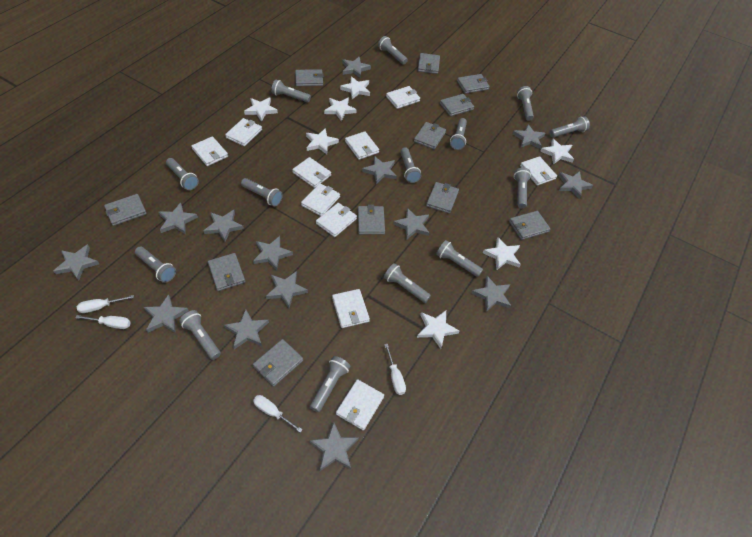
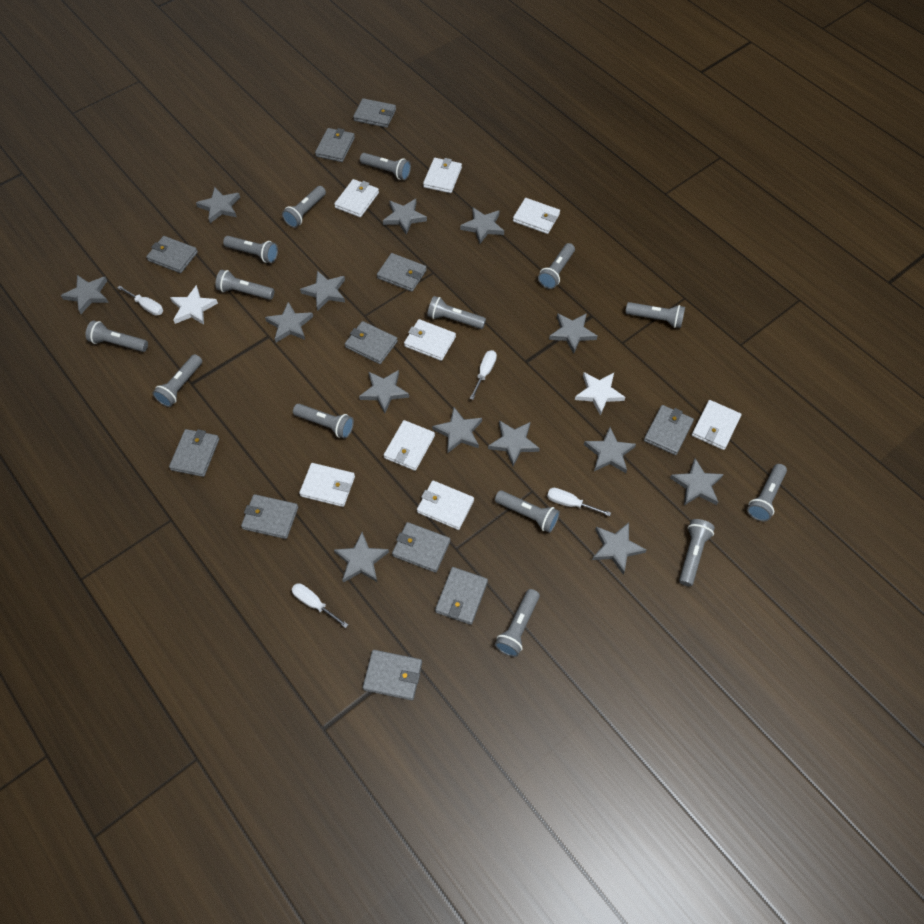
white star: 7 -> 2
white wallet: 10 -> 8

